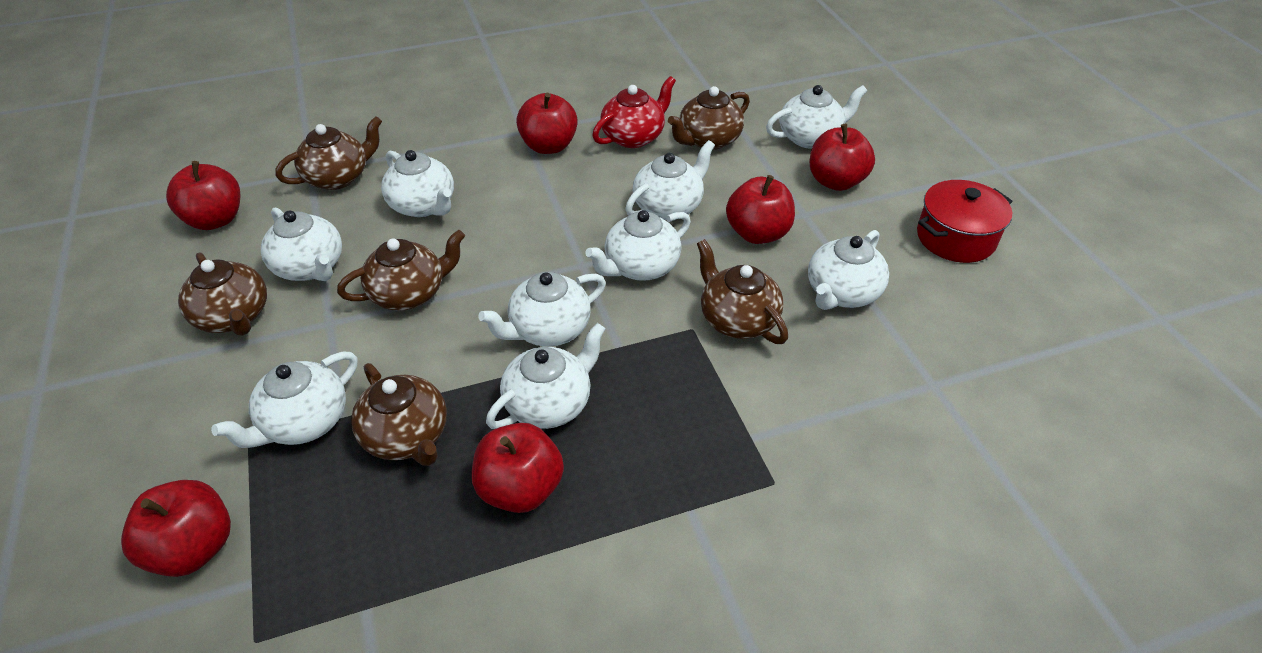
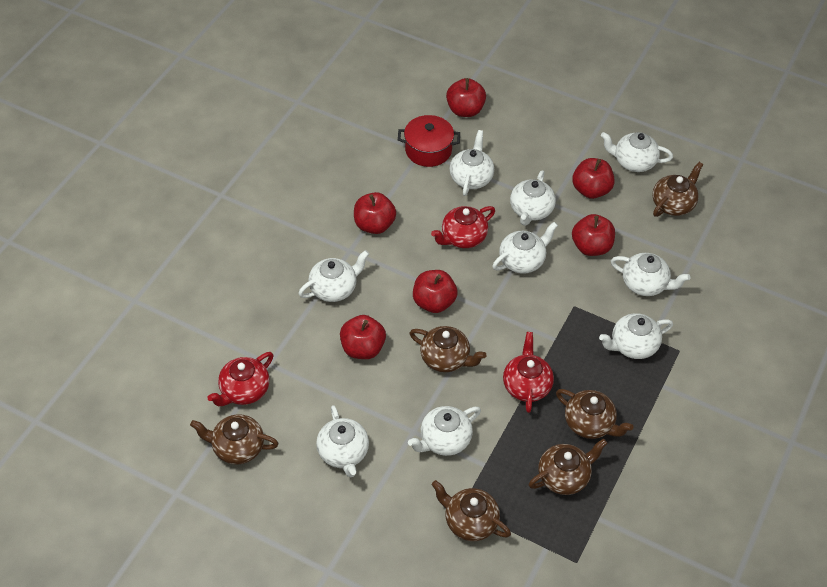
red teapot: 1 -> 3

